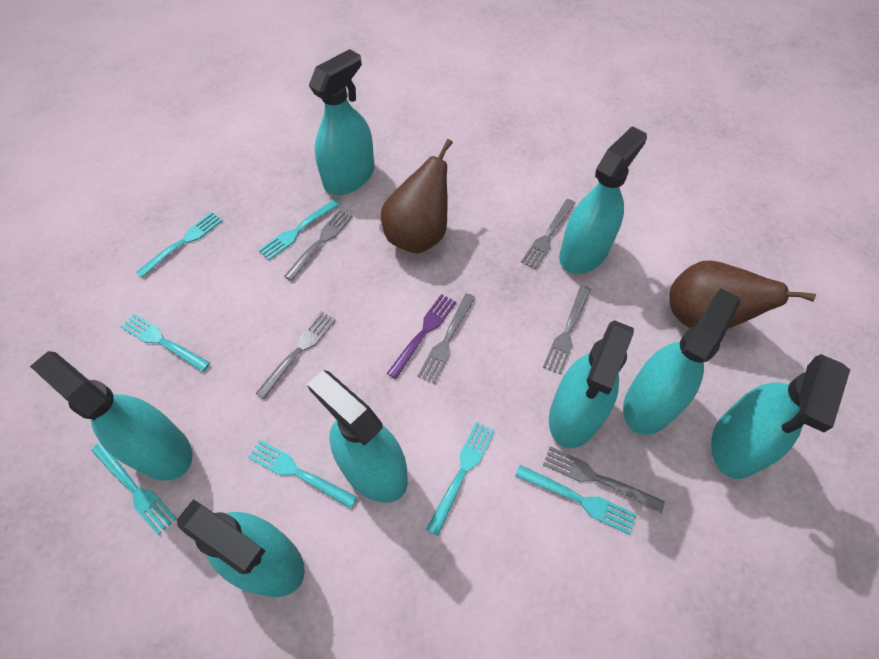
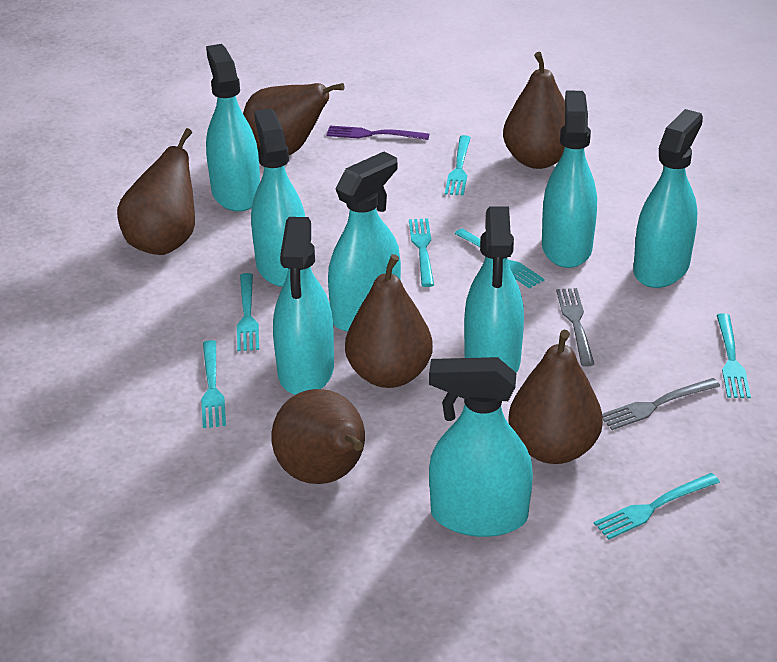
brown pear: 2 -> 6
grey fork: 6 -> 2

